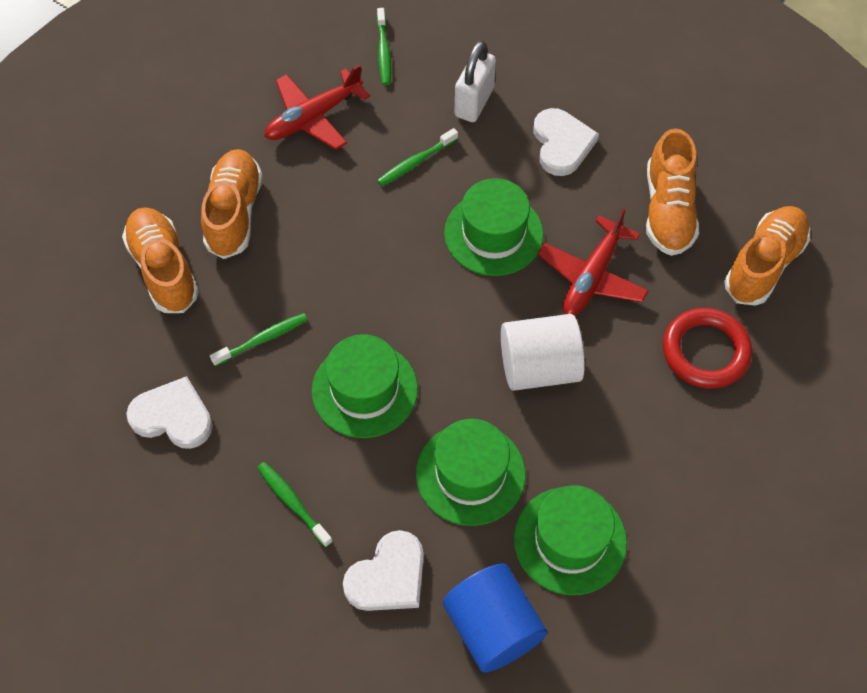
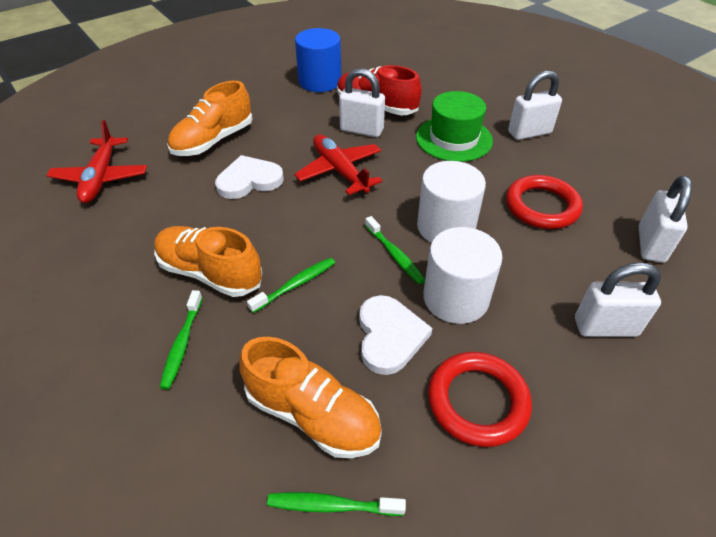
green hat: 4 -> 1
orange shoe: 4 -> 3
red ring: 1 -> 2
red shoe: 0 -> 1
white cylinder: 1 -> 2
white heart: 3 -> 2
white padlock: 1 -> 4

